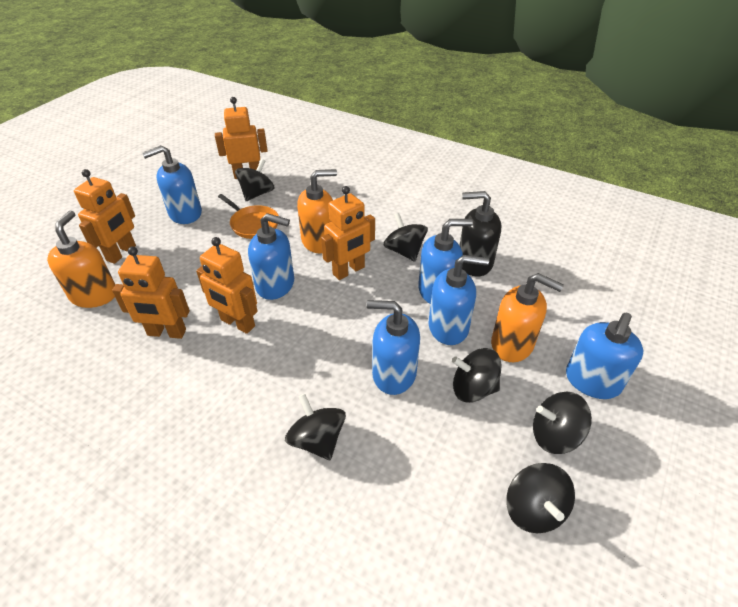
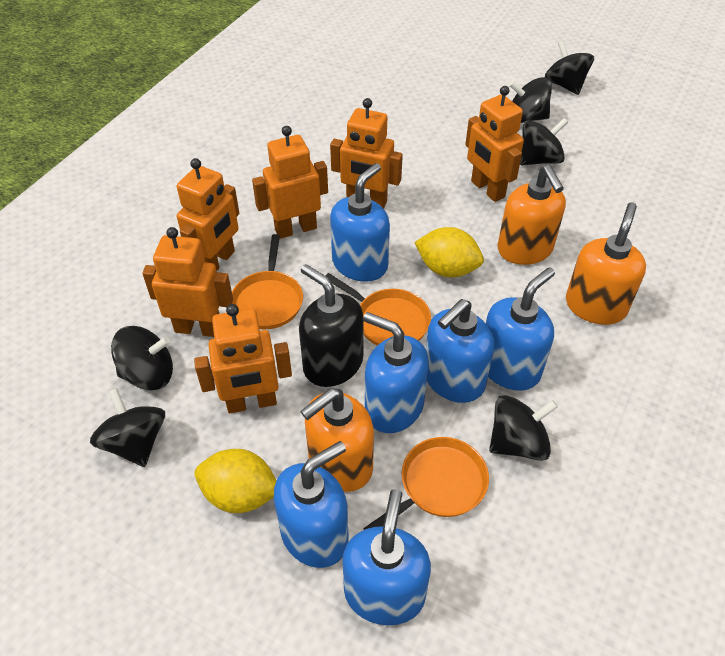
orange pan: 1 -> 3
orange robot: 5 -> 6
yellow lemon: 0 -> 2

